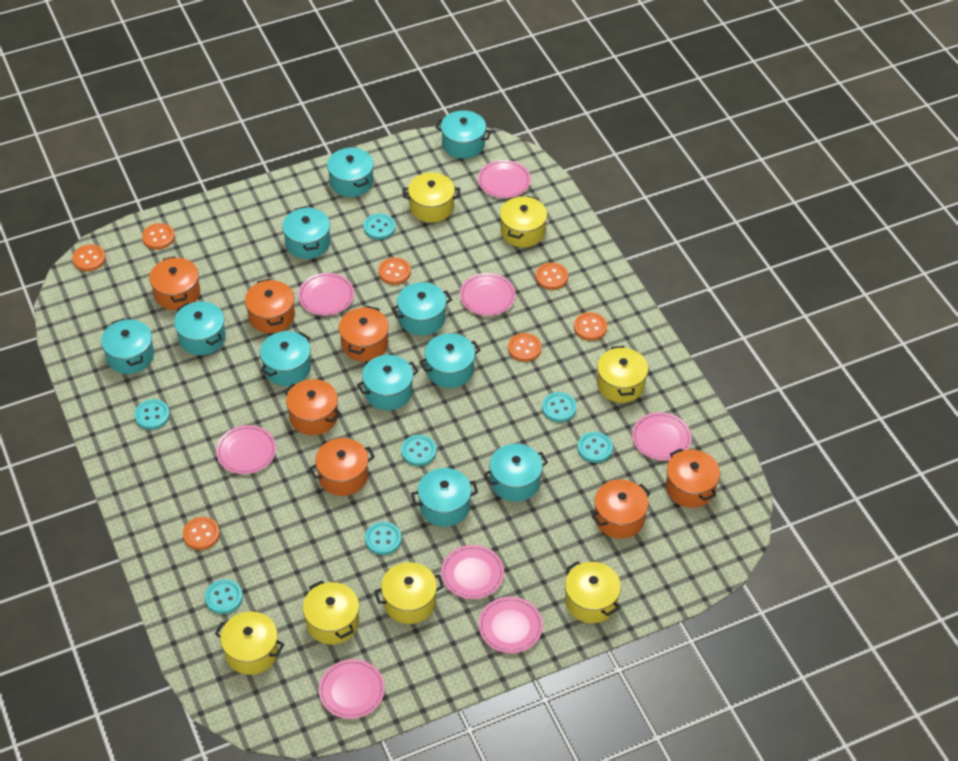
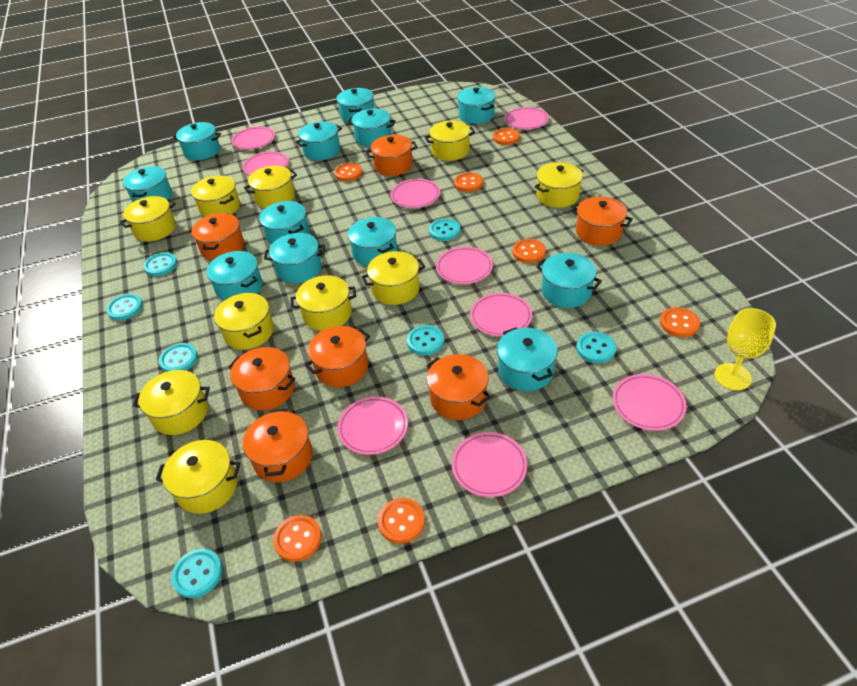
pink plate: 8 -> 9
turquoise pot: 11 -> 12
yellow goblet: 0 -> 1
yellow pot: 7 -> 10

